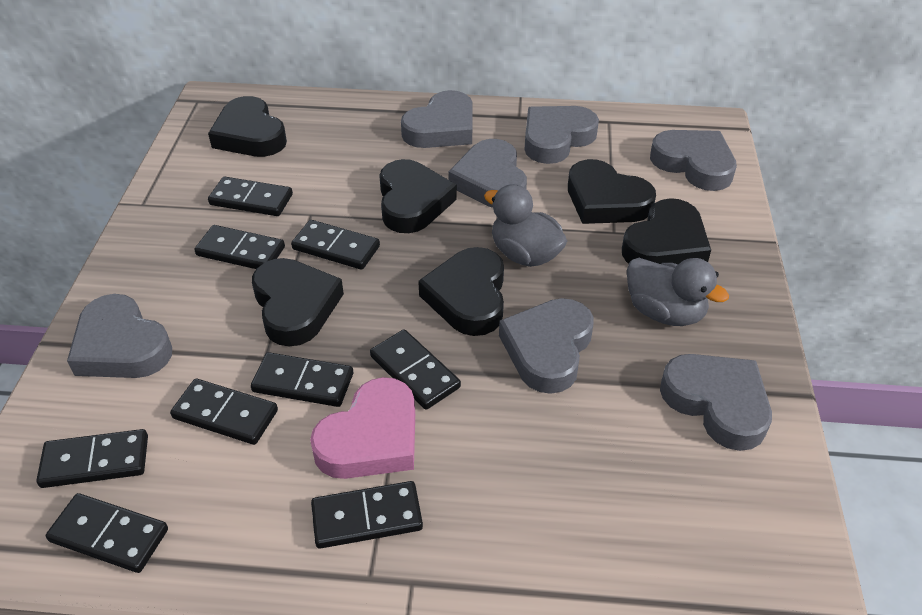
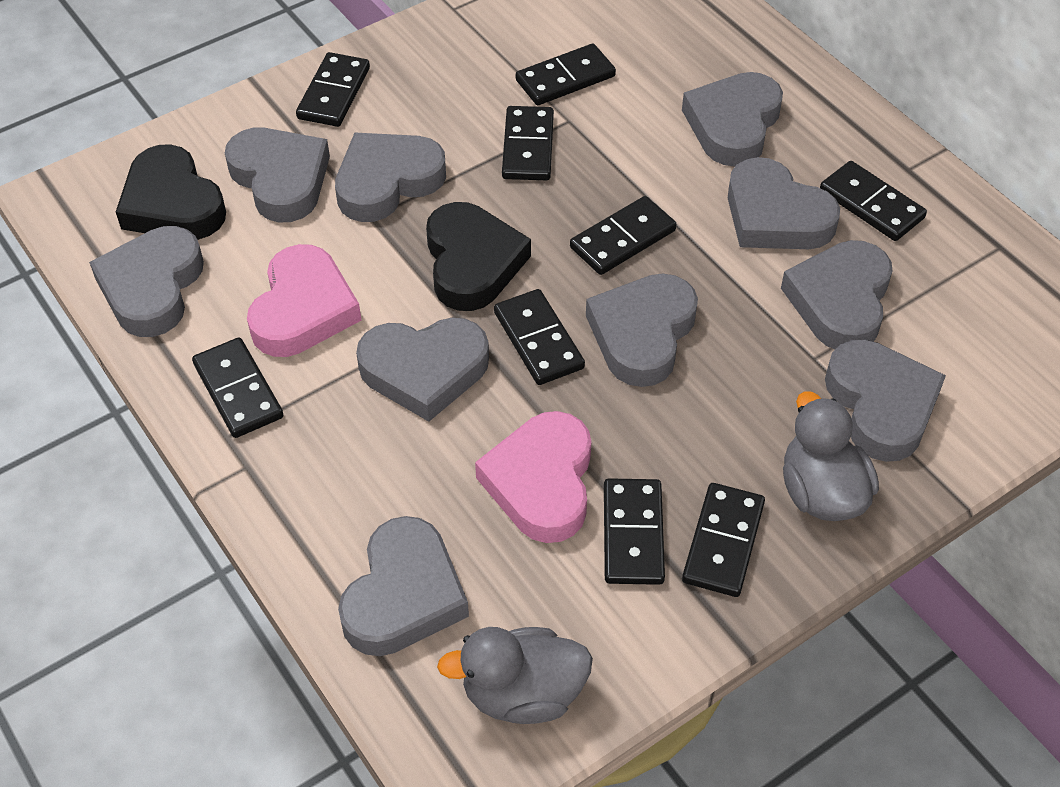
black heart: 6 -> 2
grey heart: 7 -> 10
pink heart: 1 -> 2

